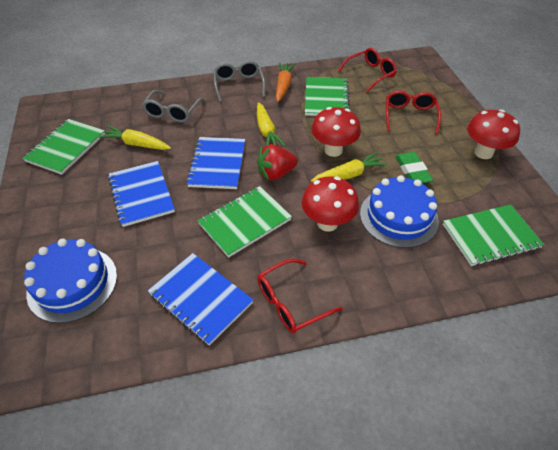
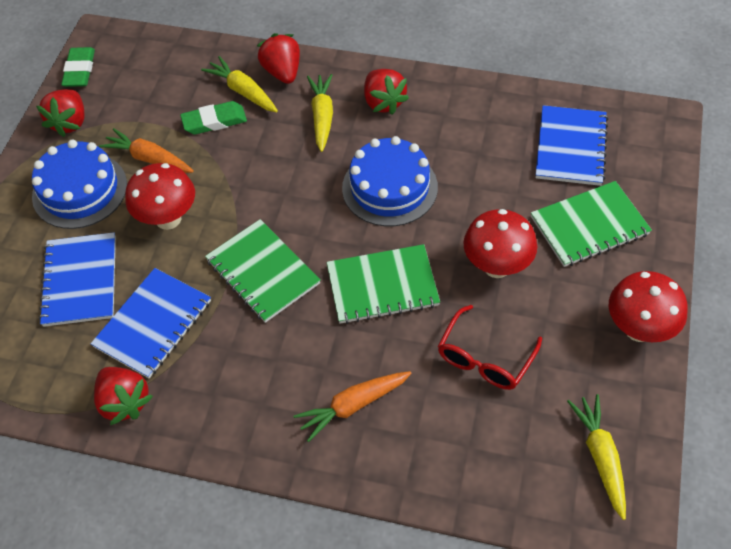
green eraser: 1 -> 2
green notebook: 4 -> 3
grey glasses: 2 -> 0
orange carrot: 1 -> 2
red glasses: 3 -> 1
red strawberry: 1 -> 4

